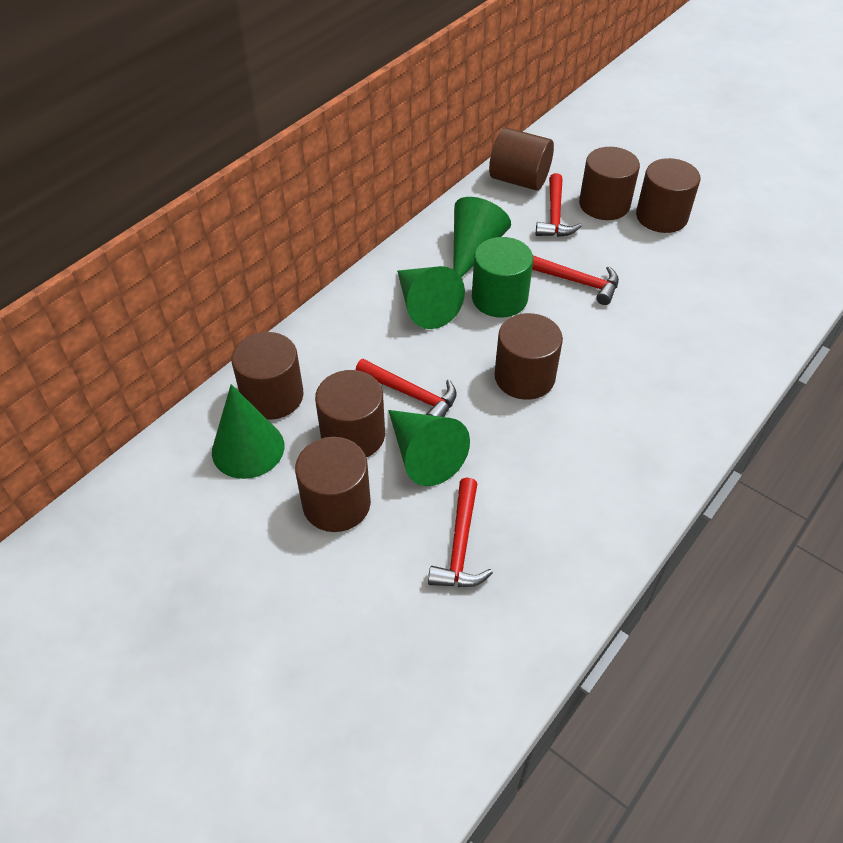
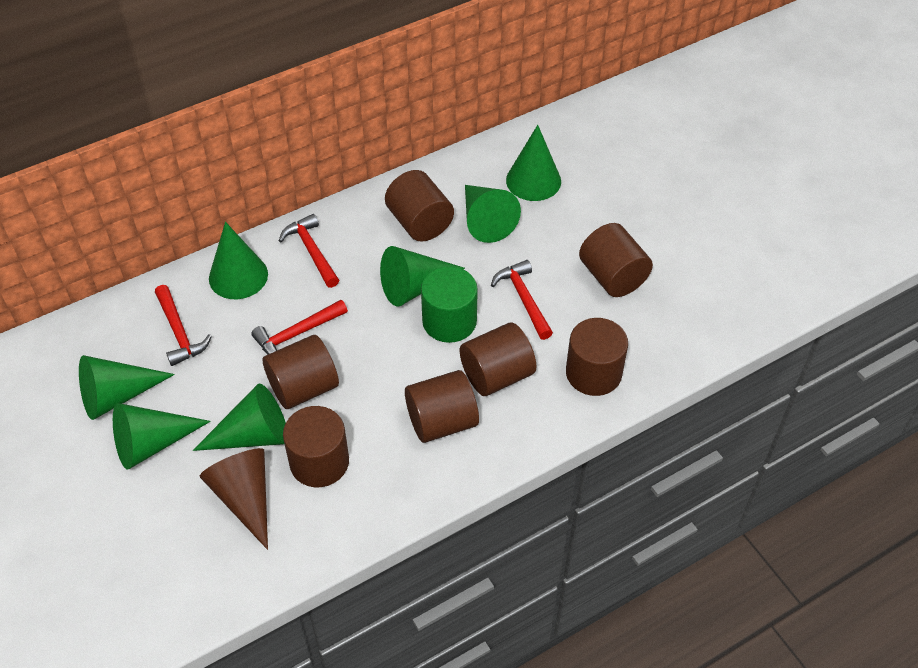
brown cone: 0 -> 1
green cone: 4 -> 7

